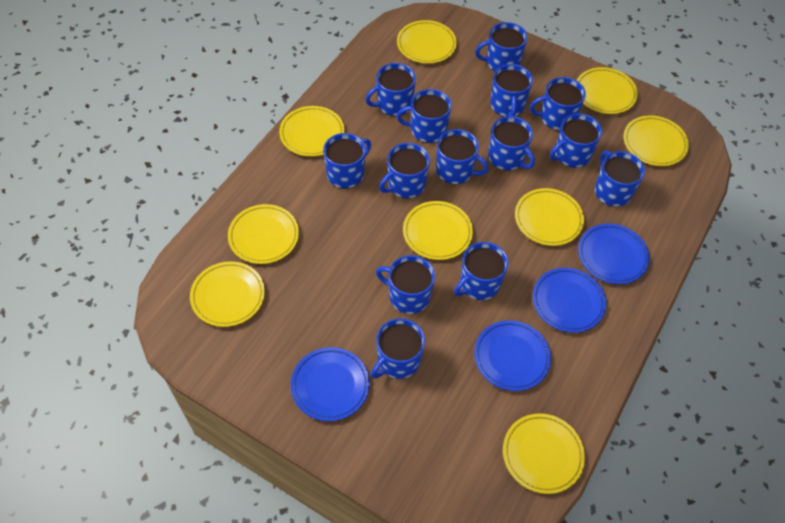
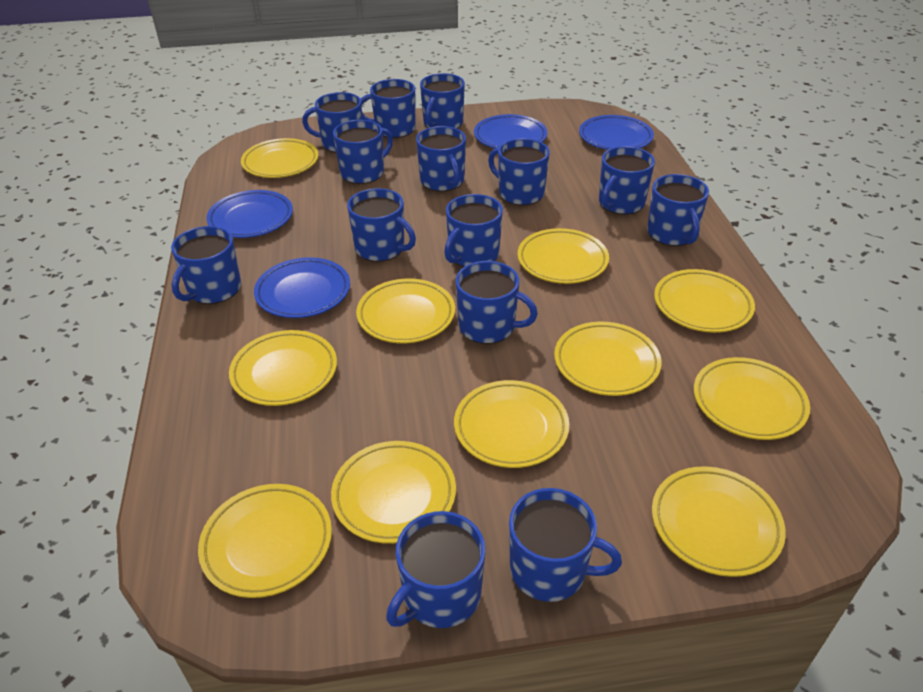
yellow plate: 9 -> 11

